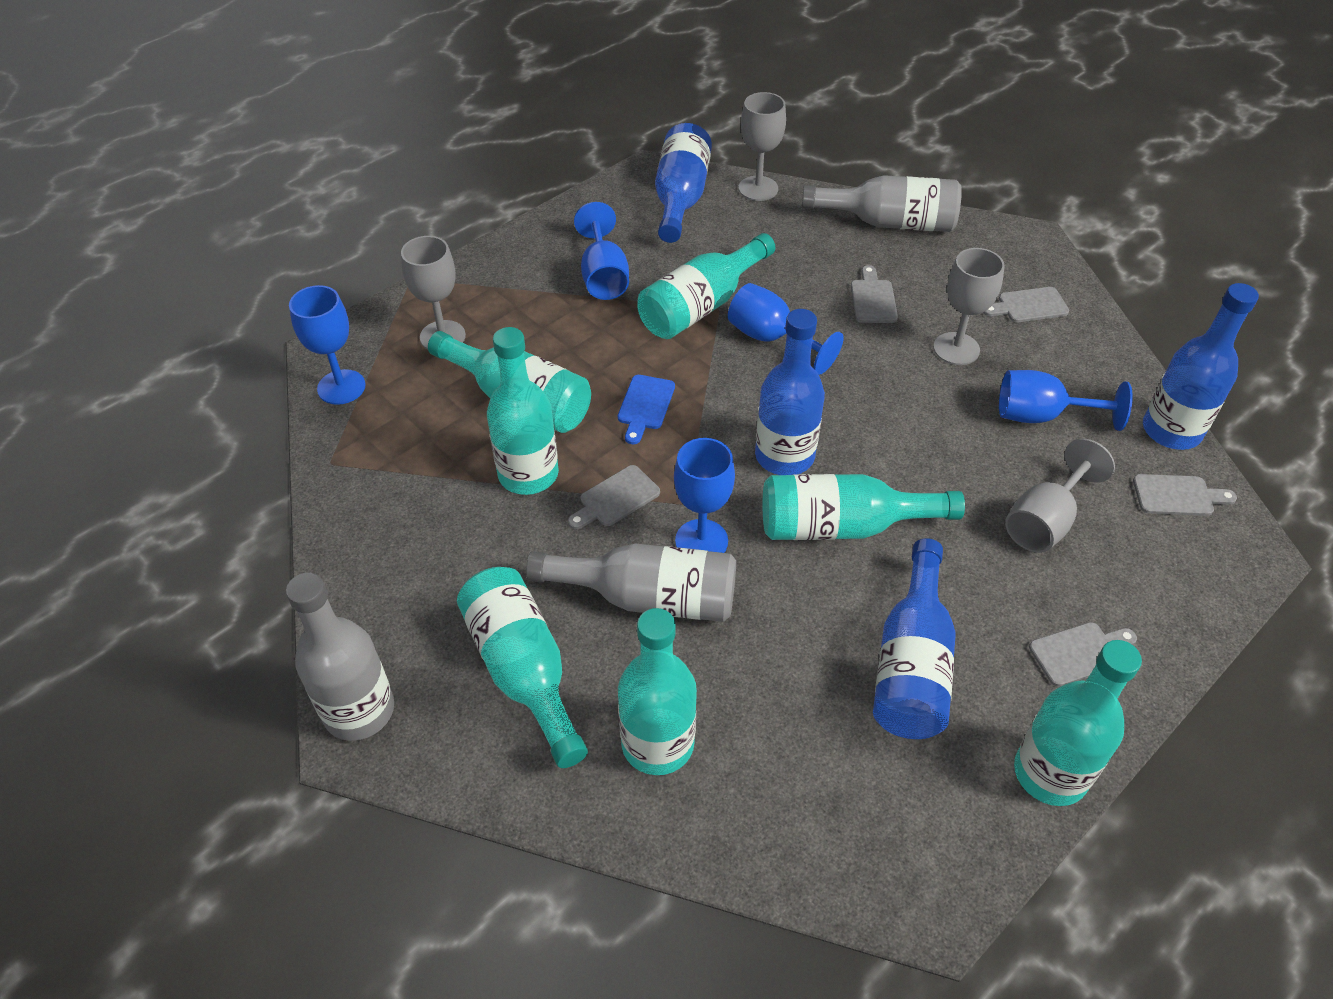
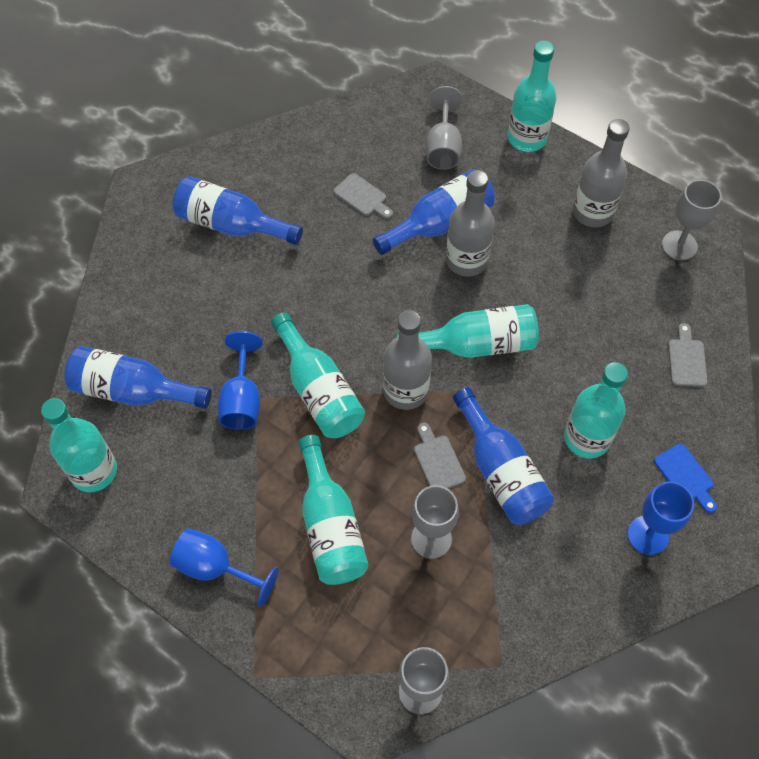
blue goblet: 5 -> 3
grey cutting board: 5 -> 3
turquoise bottle: 7 -> 6

